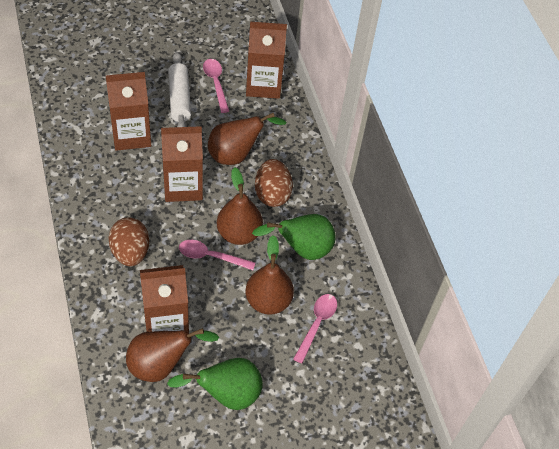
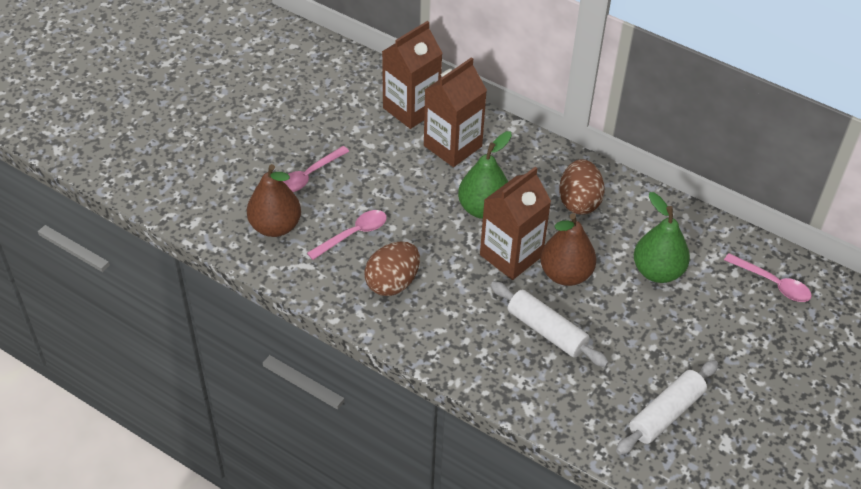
brown carton: 4 -> 3
brown pear: 4 -> 2
white rolling pin: 1 -> 2

